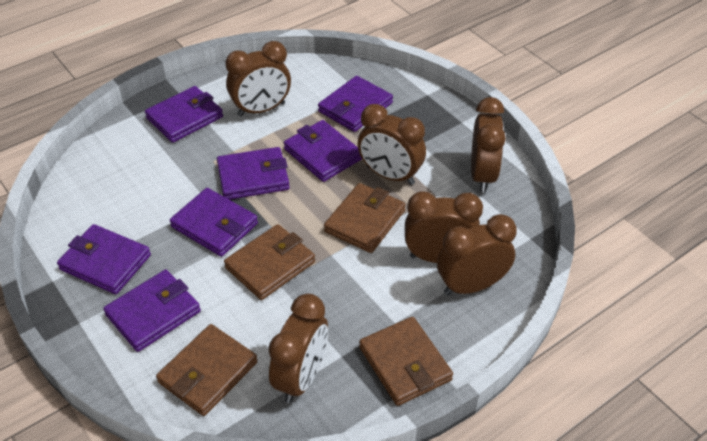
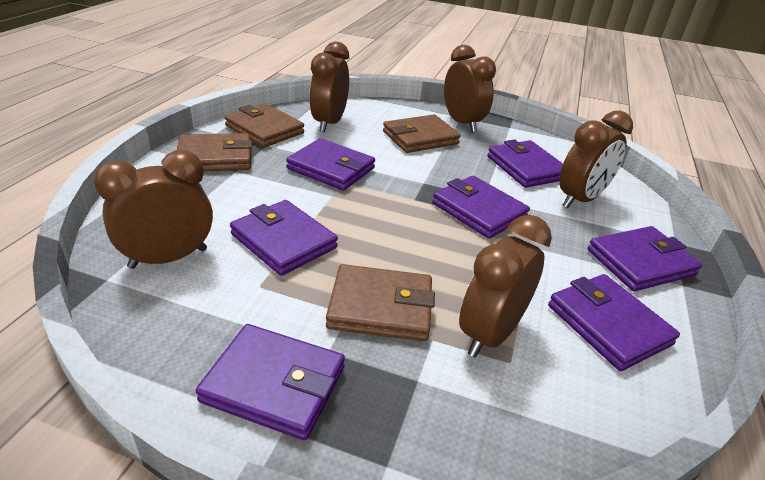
brown clock: 6 -> 5

